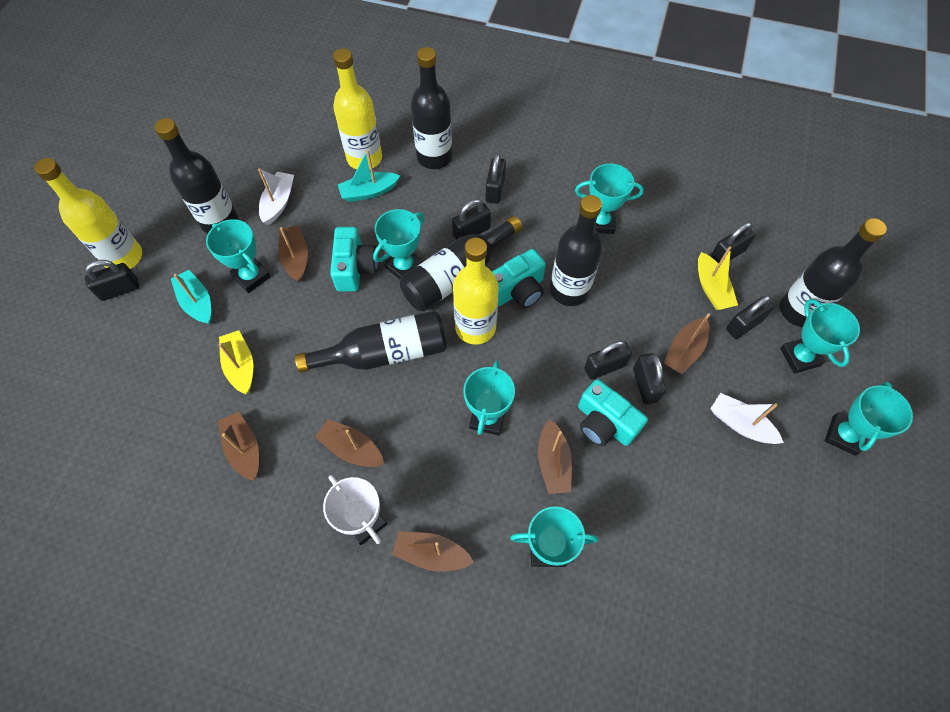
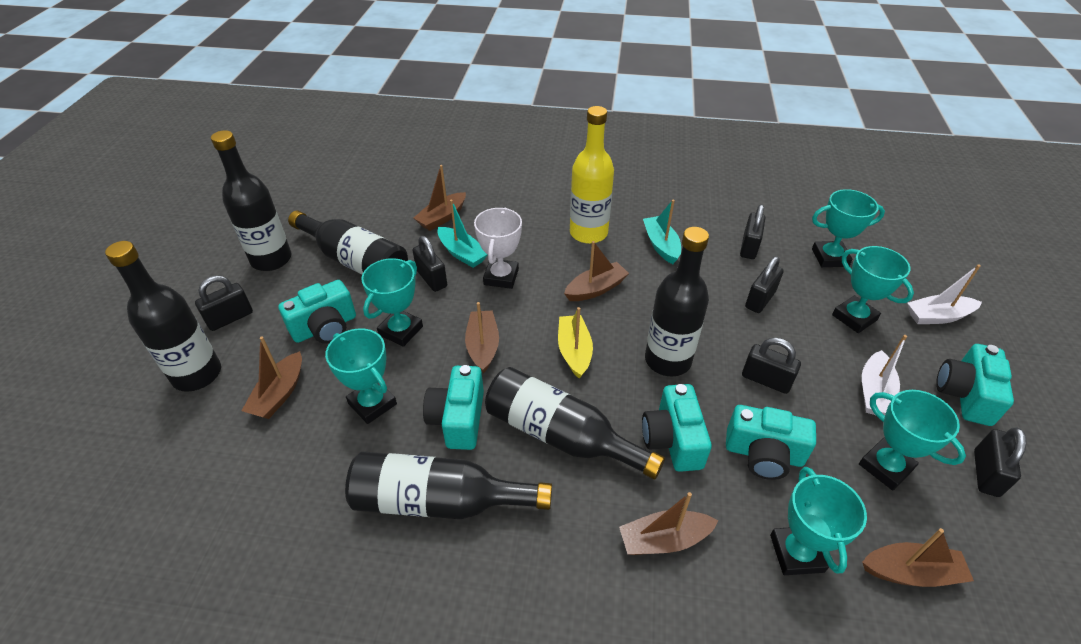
black padlock: 7 -> 6
turquoise camera: 3 -> 5
turquoise trophy: 7 -> 6
yellow boat: 2 -> 1
yellow bottle: 3 -> 1

